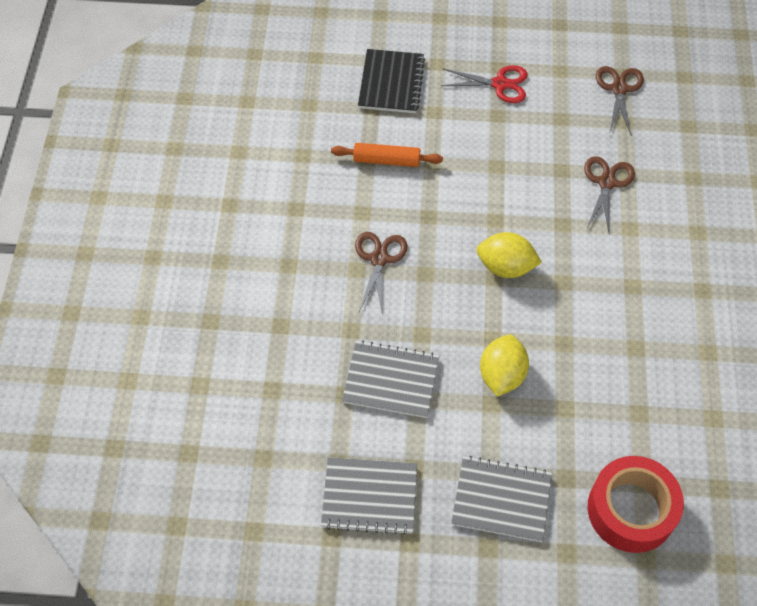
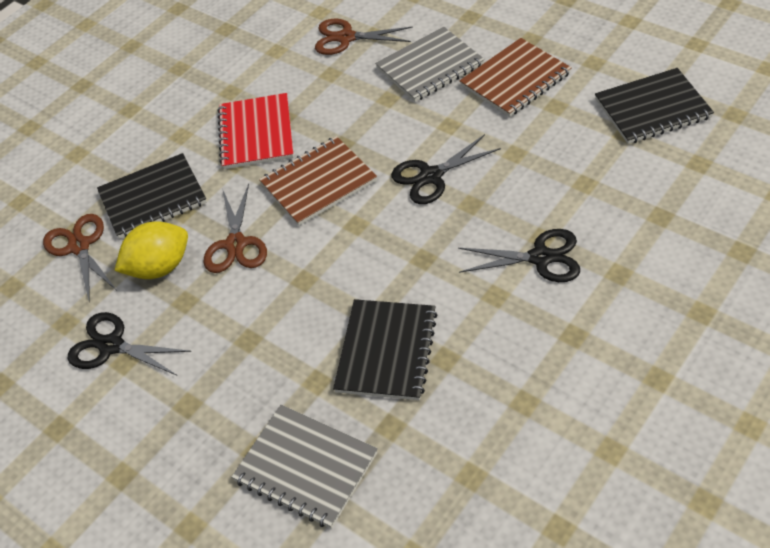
black notebook: 1 -> 3
black scissors: 0 -> 3
brown notebook: 0 -> 2
grey notebook: 3 -> 2
orange rolling pin: 1 -> 0
red notebook: 0 -> 1
red scissors: 1 -> 0
red tape: 1 -> 0
yellow lemon: 2 -> 1

